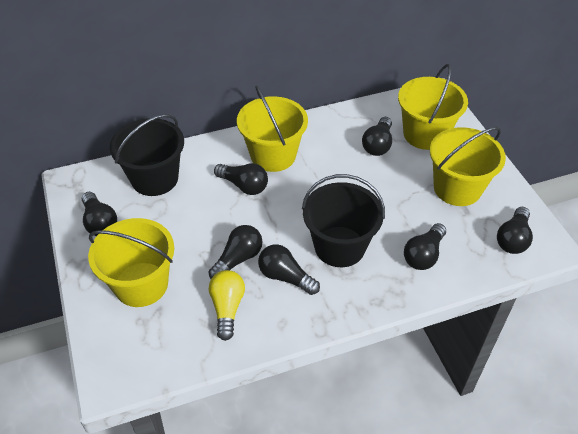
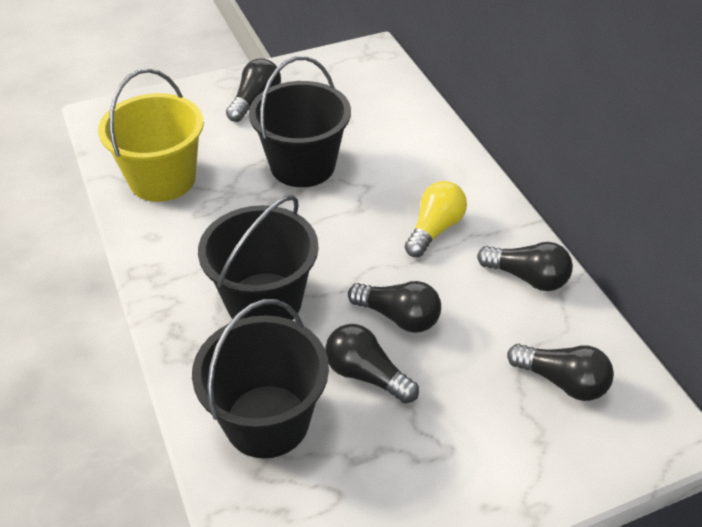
black bucket: 2 -> 3
black light bulb: 7 -> 5
yellow bucket: 4 -> 1

